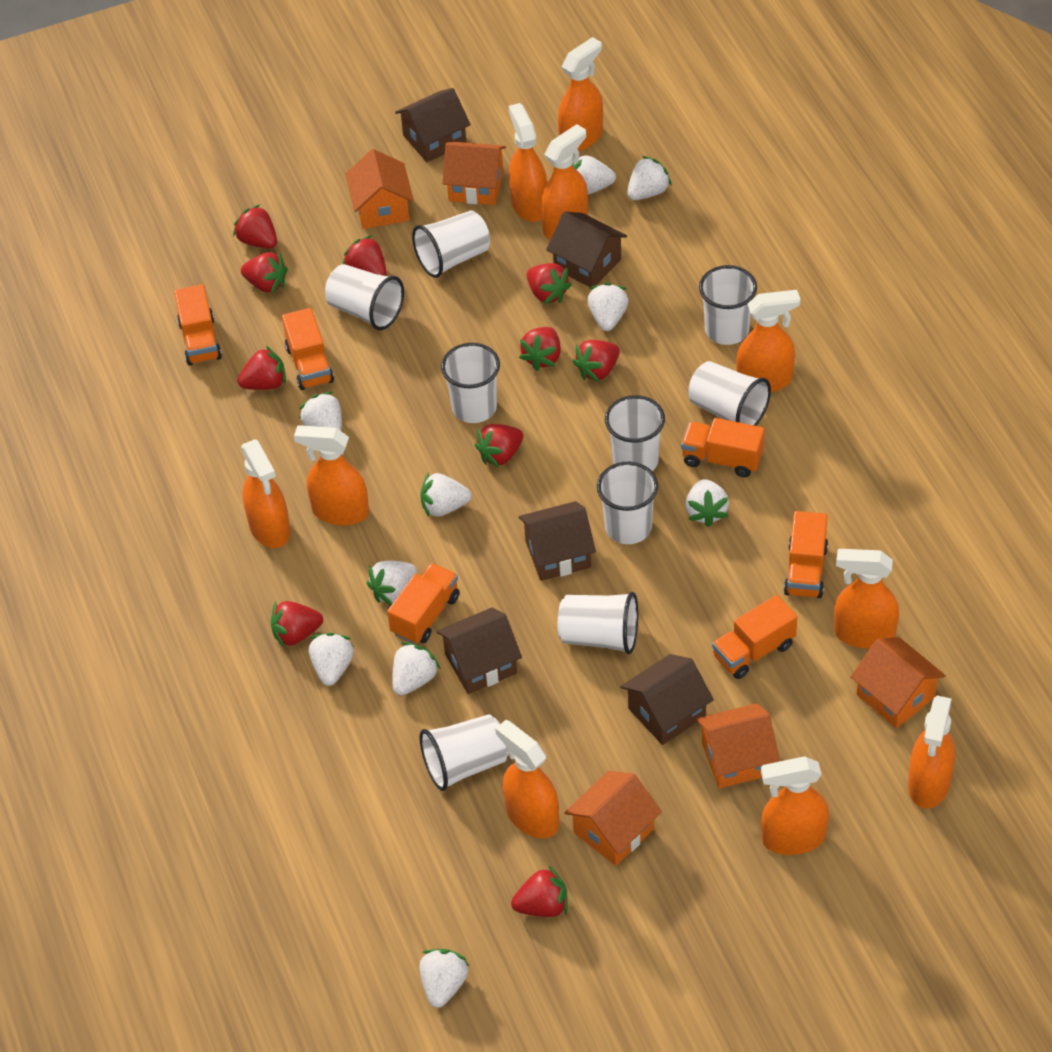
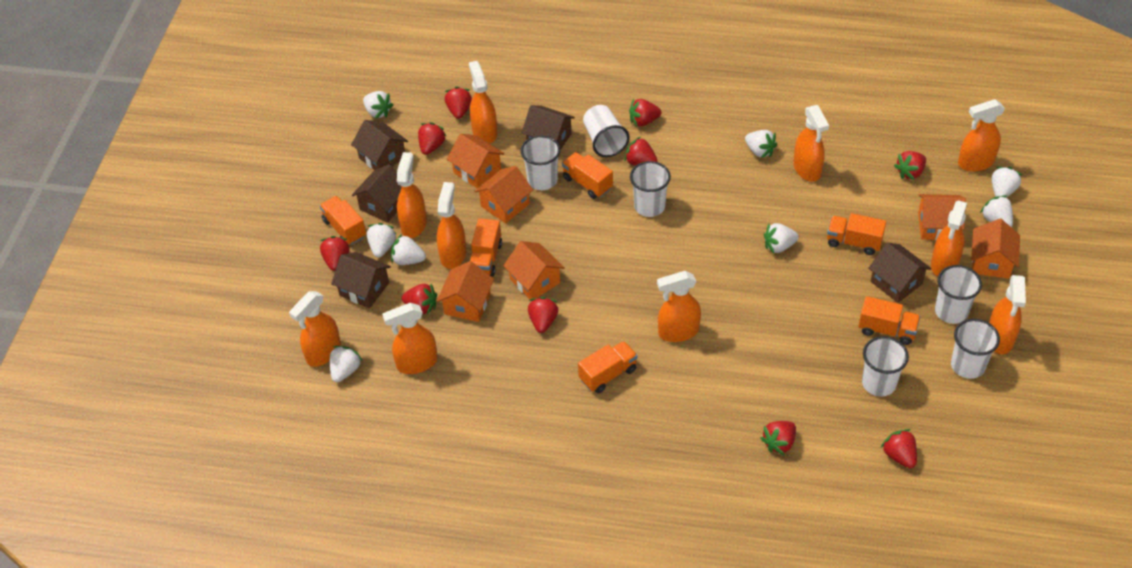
orange house: 5 -> 6
white cup: 9 -> 6
white strawberry: 10 -> 8

